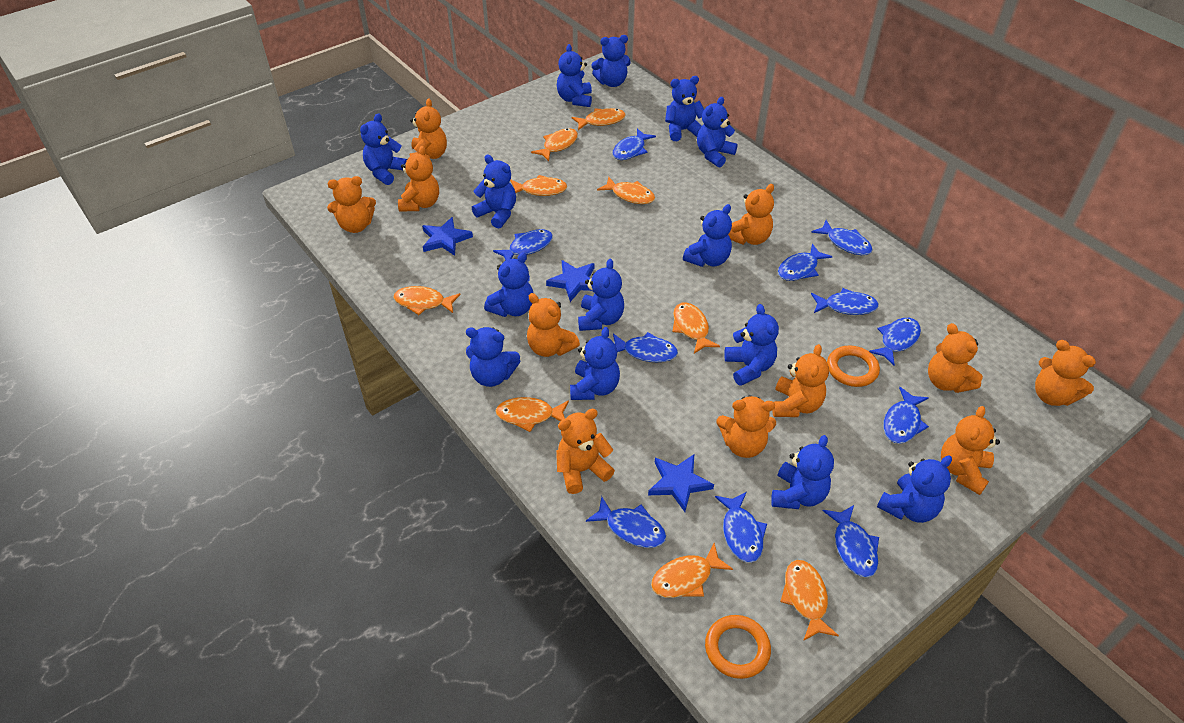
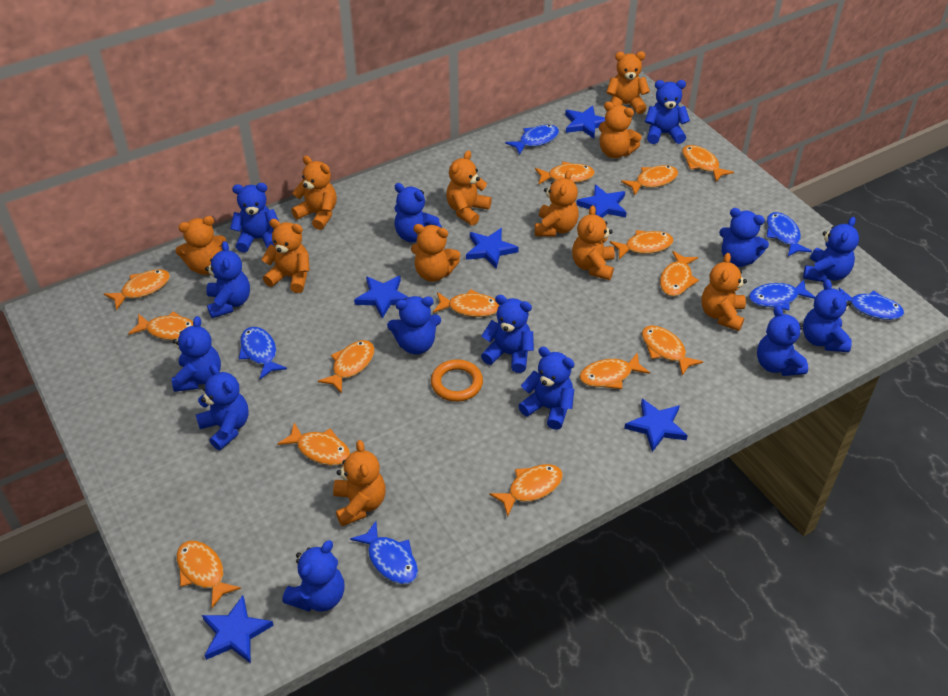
blue fish: 11 -> 6
blue star: 3 -> 6
orange fish: 9 -> 14
orange ring: 2 -> 1

